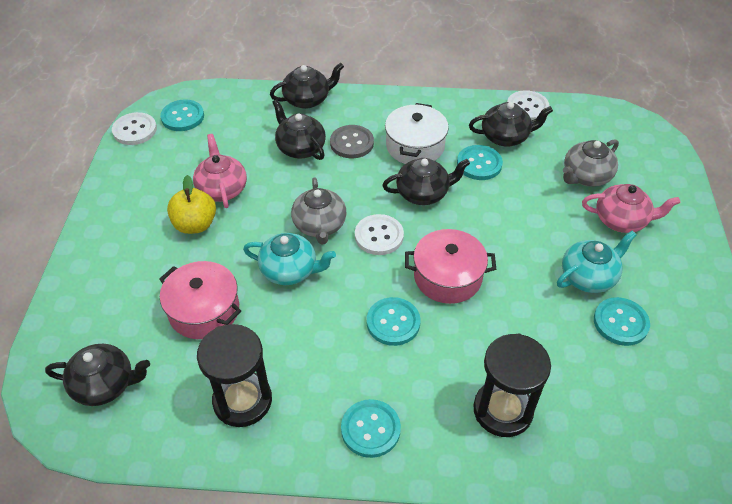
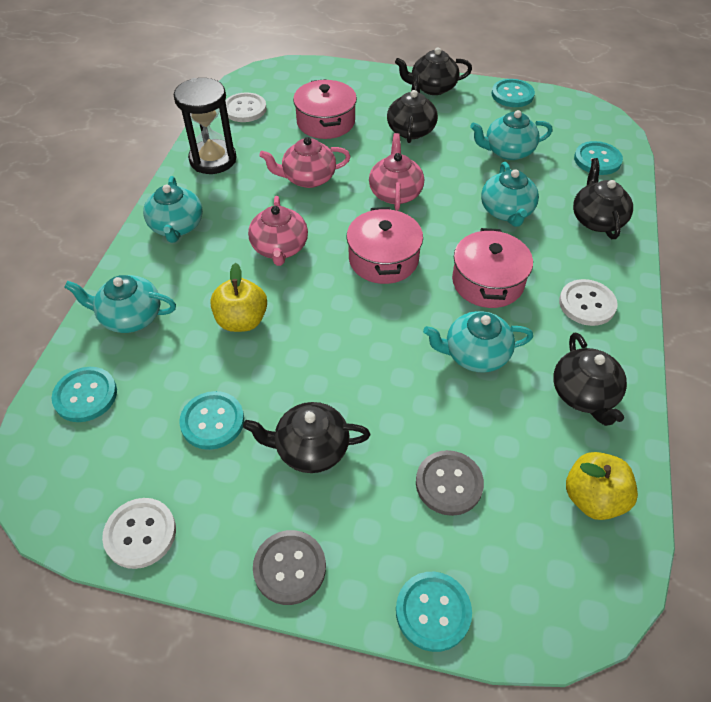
black hourglass: 2 -> 1
grey button: 1 -> 2
grey teapot: 2 -> 0
pink pot: 2 -> 3
pink teapot: 2 -> 3
turquoise teapot: 2 -> 5
white pot: 1 -> 0
yellow apple: 1 -> 2

